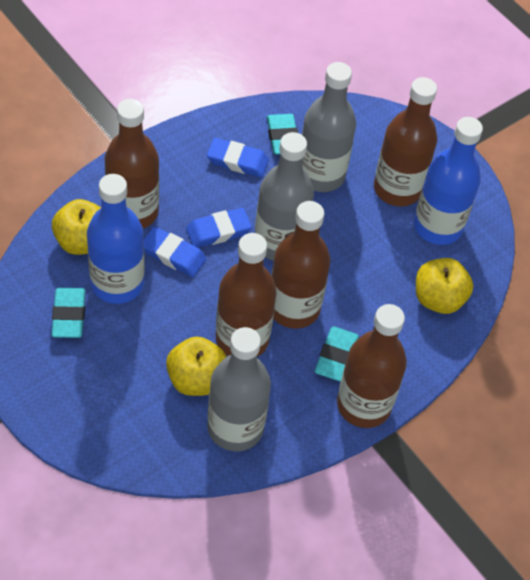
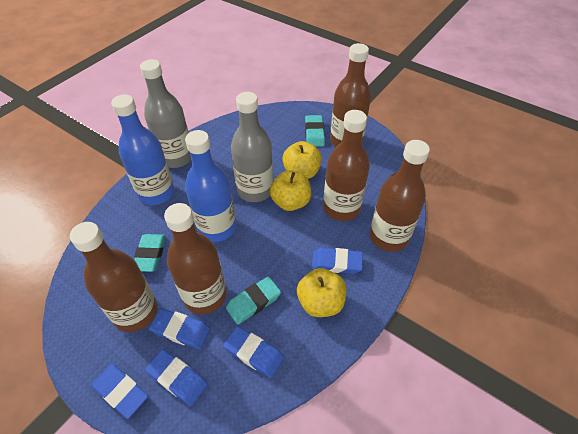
blue eraser: 3 -> 5
grey bottle: 3 -> 2

